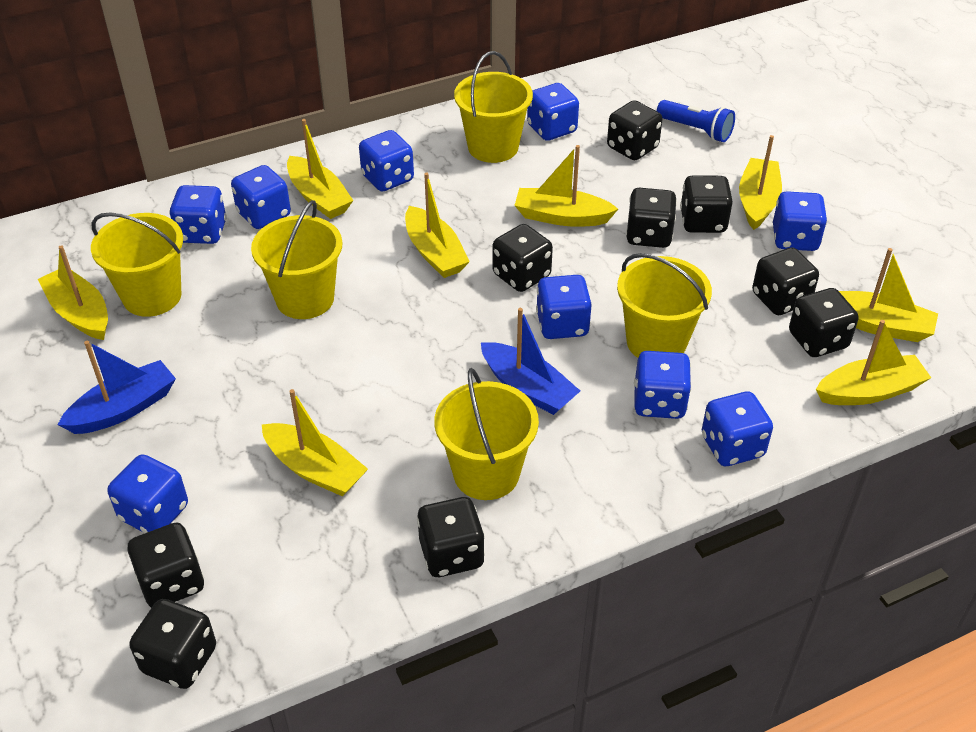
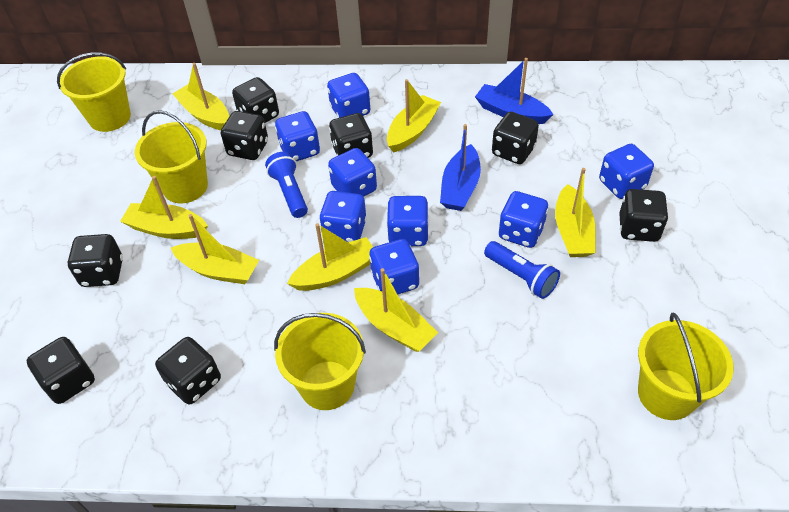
black dice: 9 -> 8
blue dice: 9 -> 8
blue flashlight: 1 -> 2
yellow boat: 8 -> 7
yellow bucket: 5 -> 4

